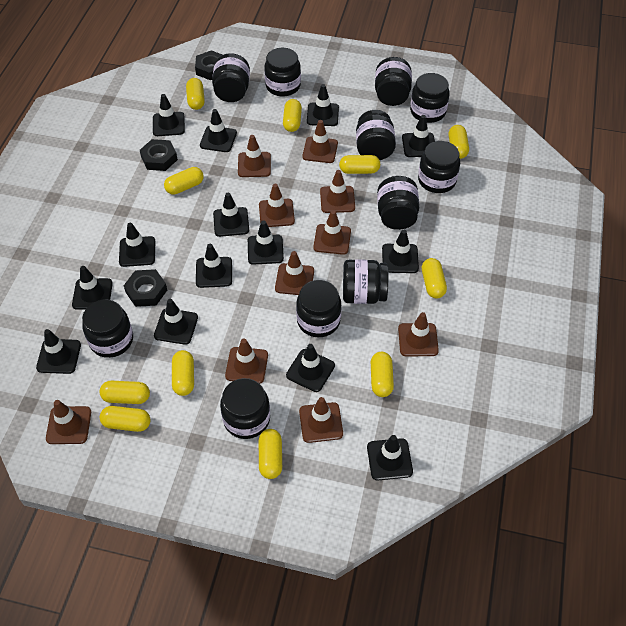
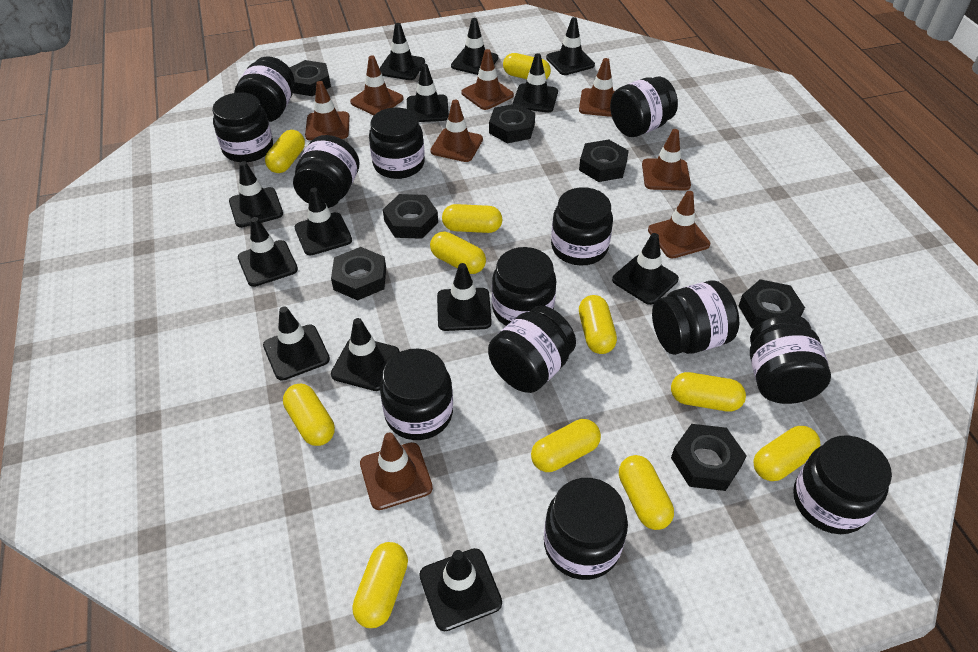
black jar: 11 -> 13
black nut: 3 -> 7
black traffic cone: 14 -> 13
brown traffic cone: 10 -> 8

